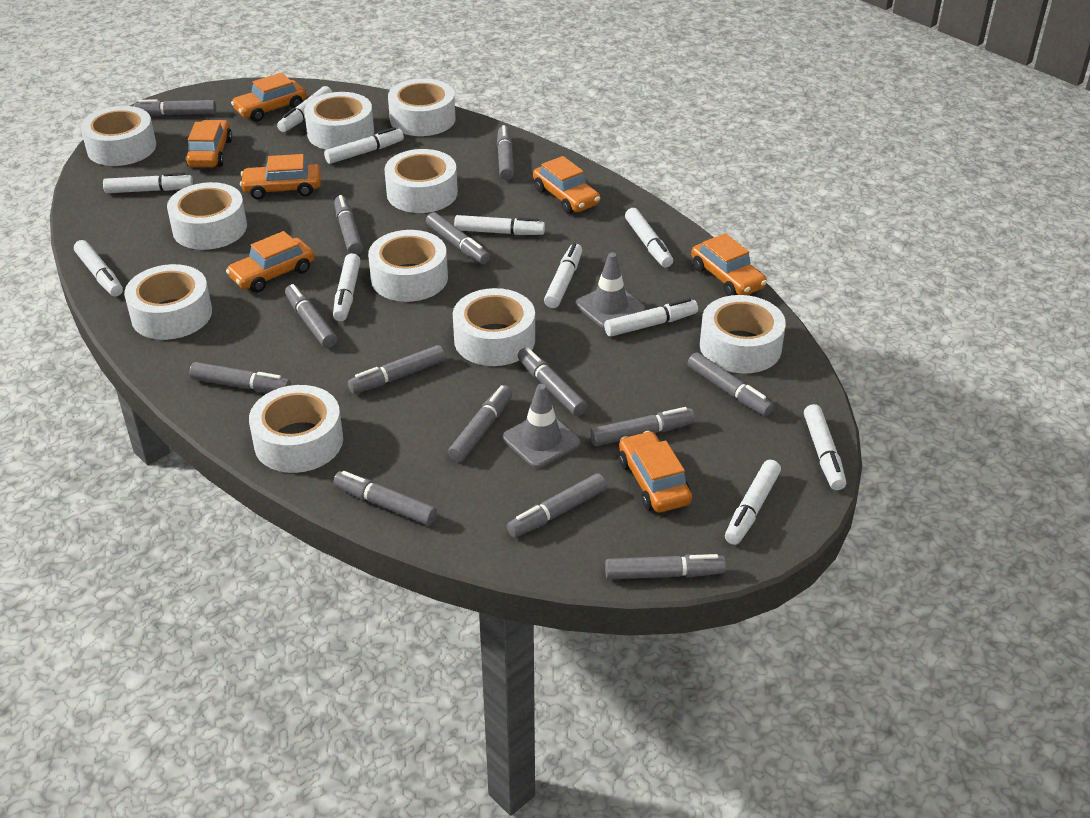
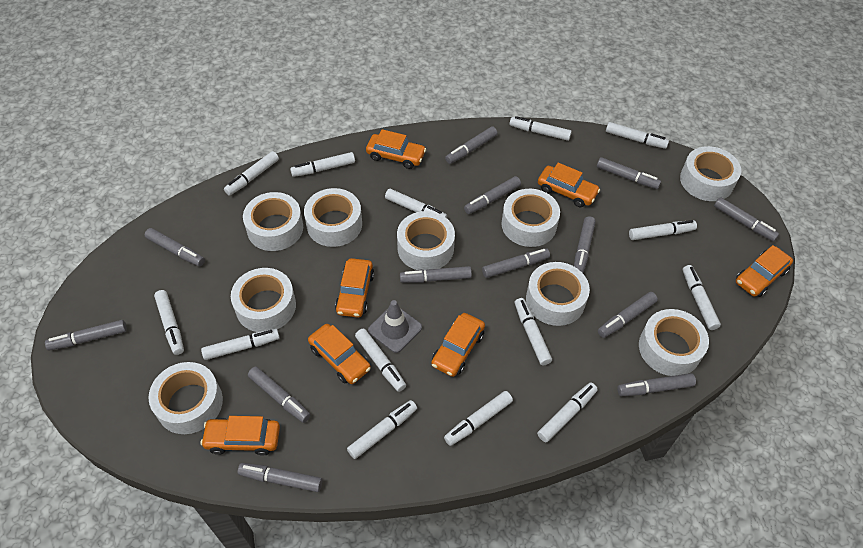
grey marker: 14 -> 13
grey traffic cone: 2 -> 1
white marker: 11 -> 14
white tape: 10 -> 9

